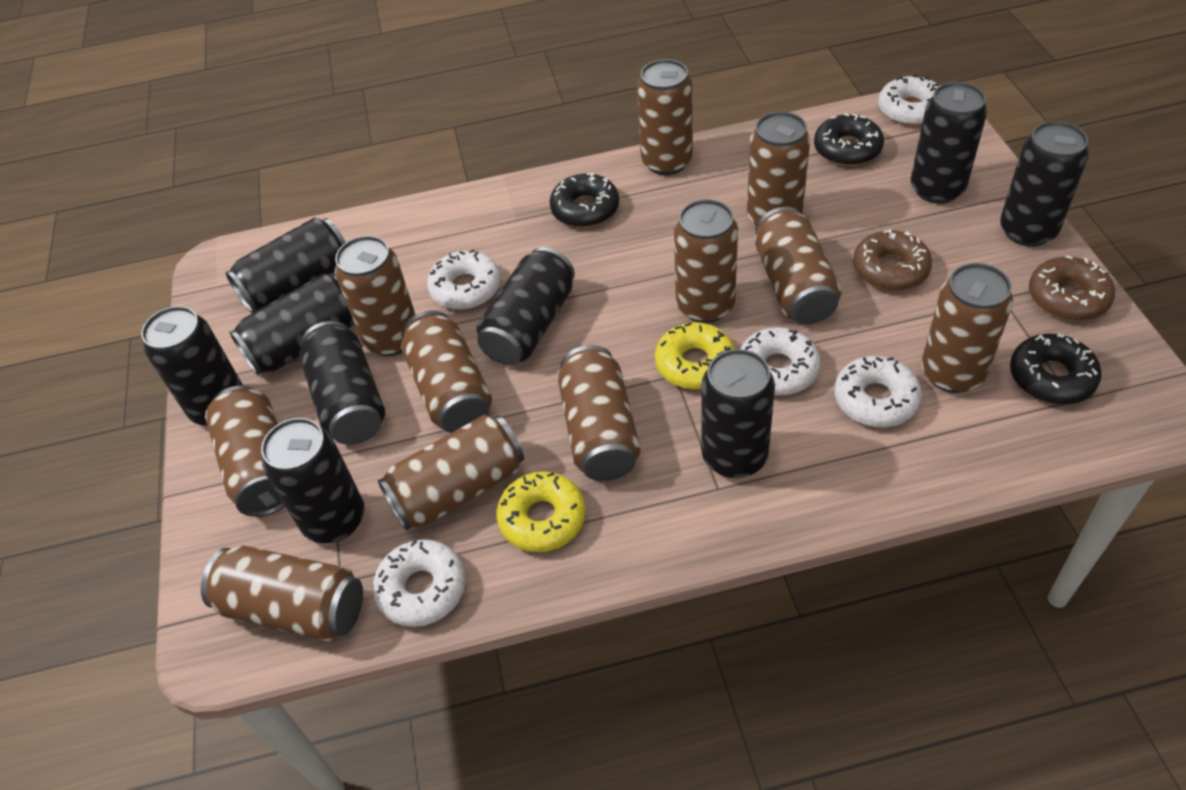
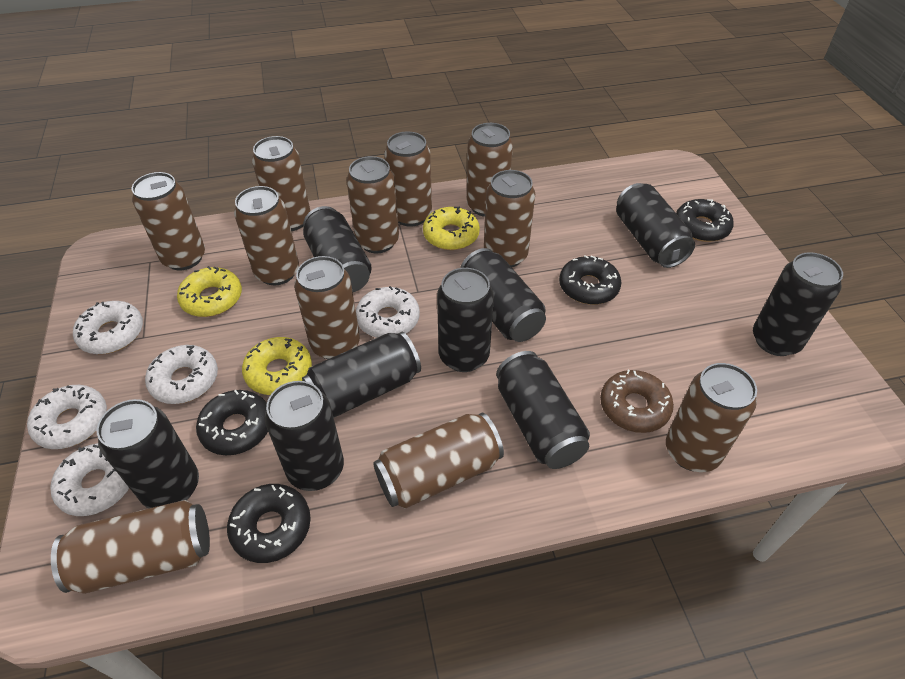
black donut: 3 -> 4
brown donut: 2 -> 1
yellow donut: 2 -> 3

